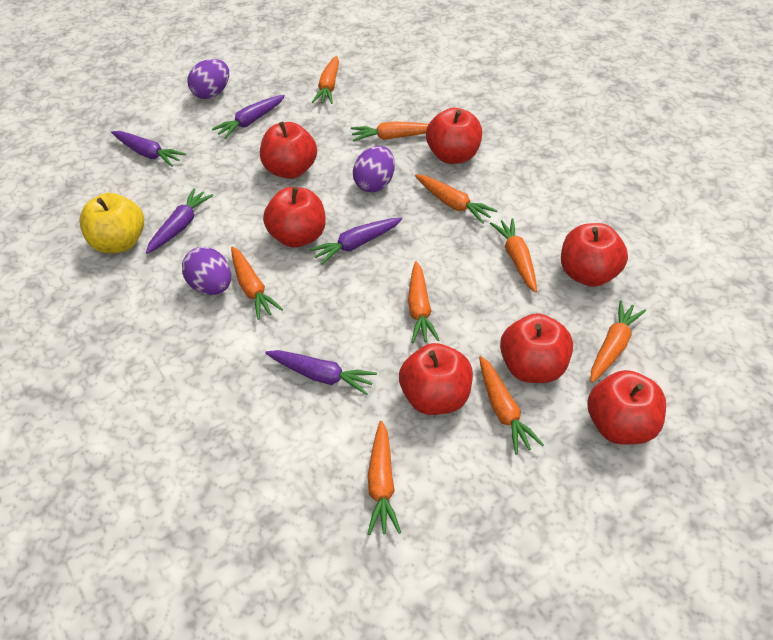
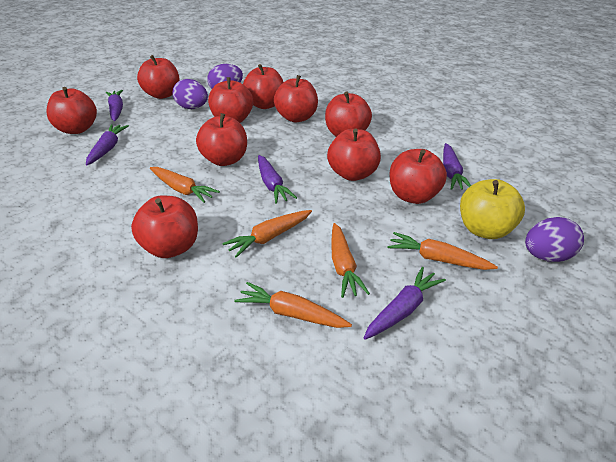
orange carrot: 9 -> 5
red apple: 7 -> 10

